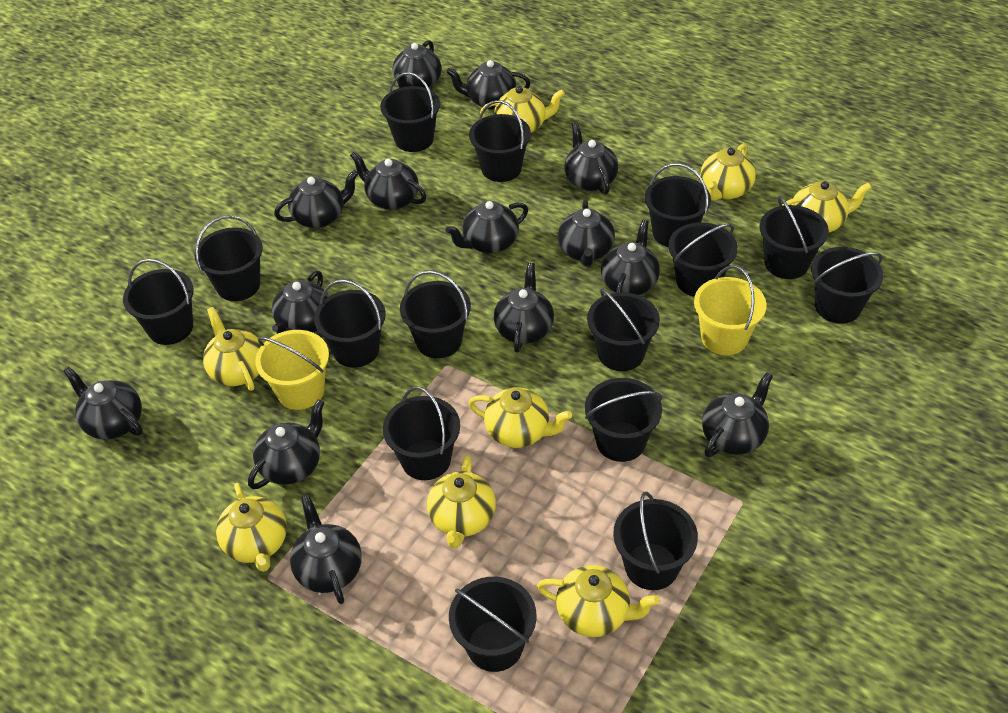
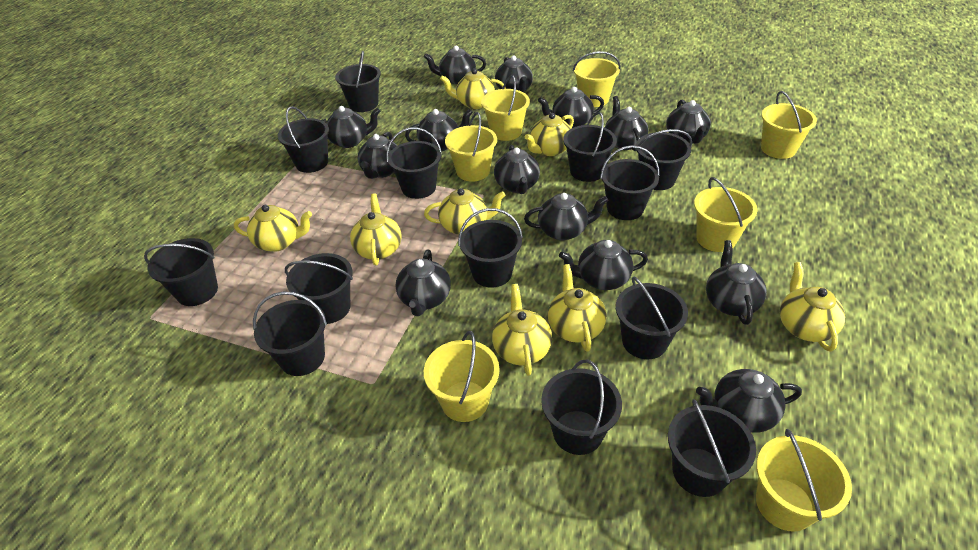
black bucket: 15 -> 13
yellow bucket: 2 -> 7

